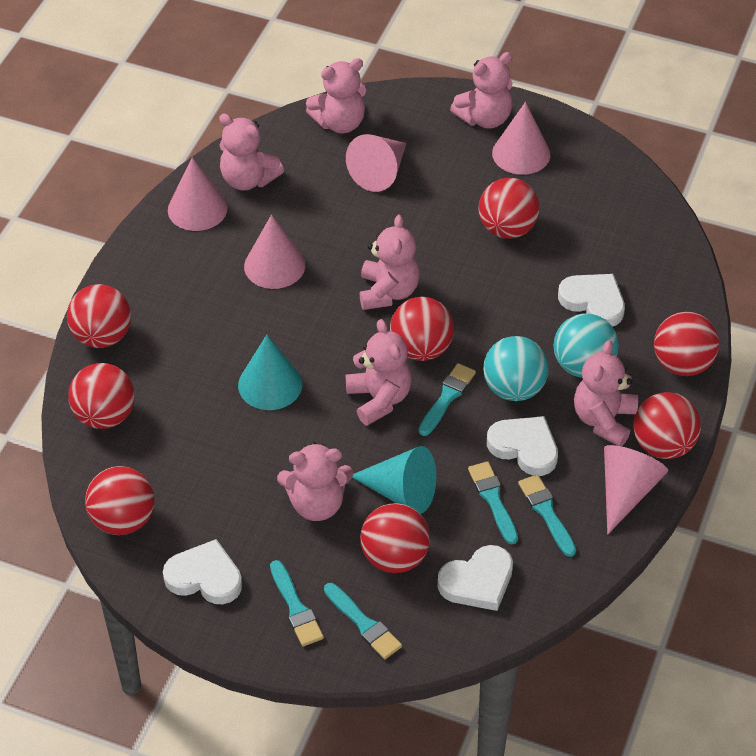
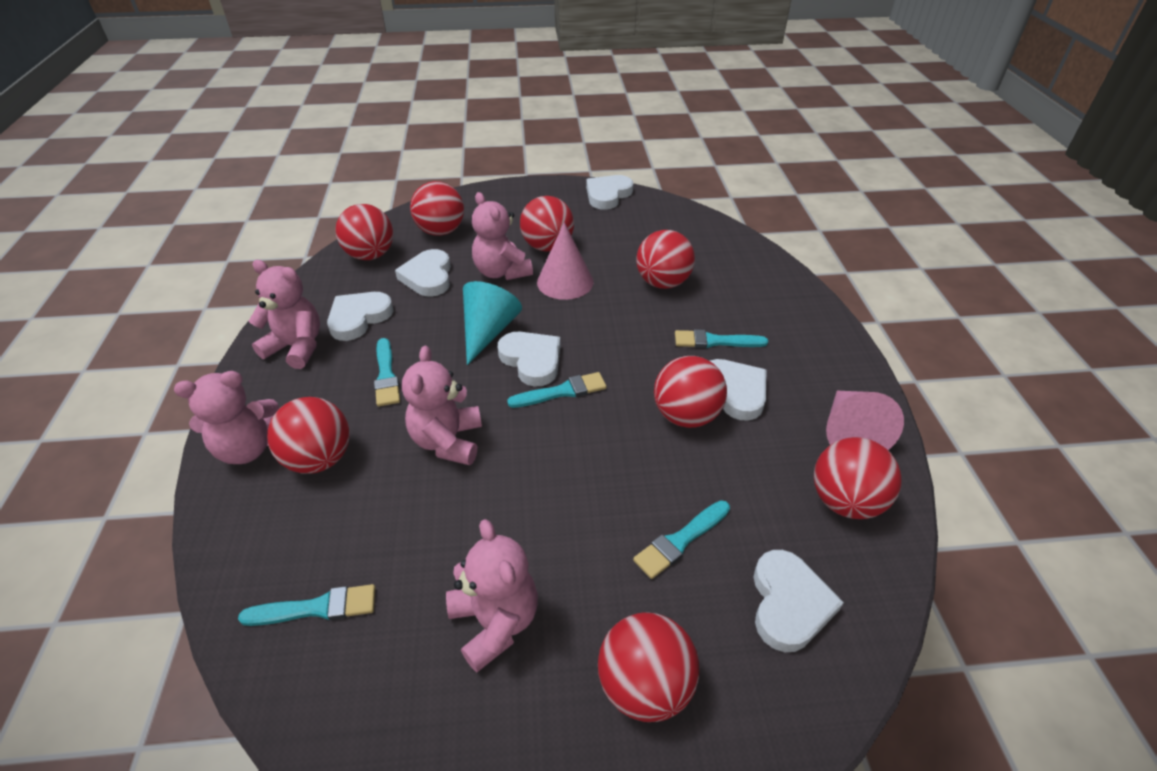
pink cone: 5 -> 2
pink teddy bear: 7 -> 5
turquoise ball: 2 -> 0
turquoise cone: 2 -> 1
white heart: 4 -> 6

